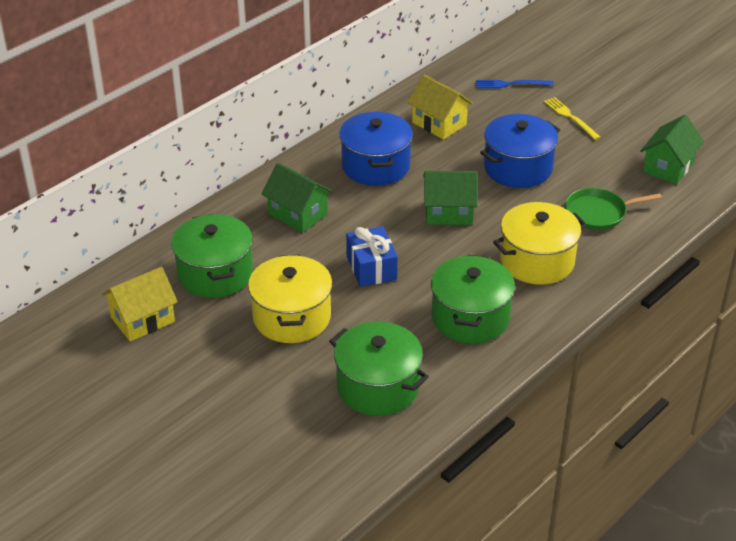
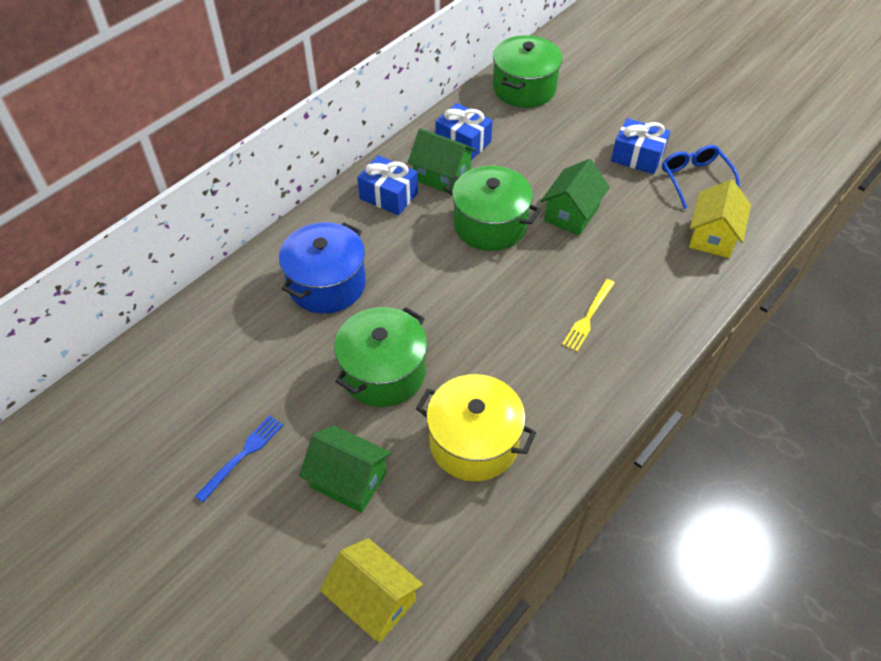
blue gift: 1 -> 3
blue glasses: 0 -> 1
blue pot: 2 -> 1
green pan: 1 -> 0
yellow pot: 2 -> 1

